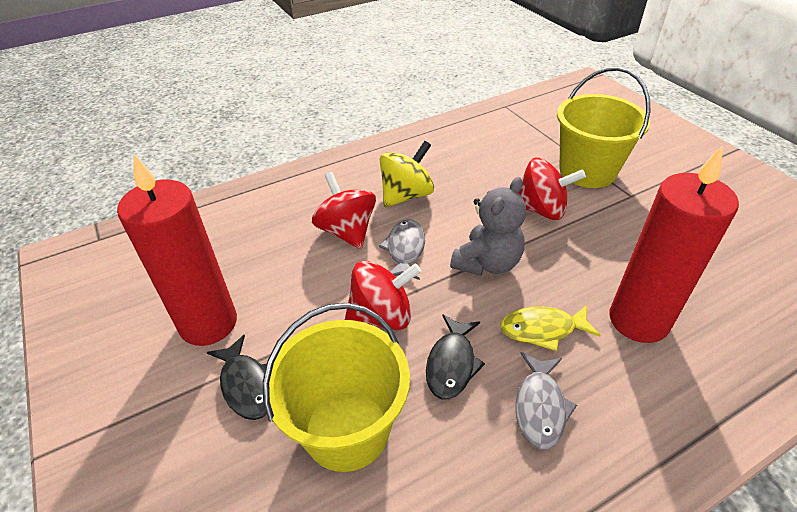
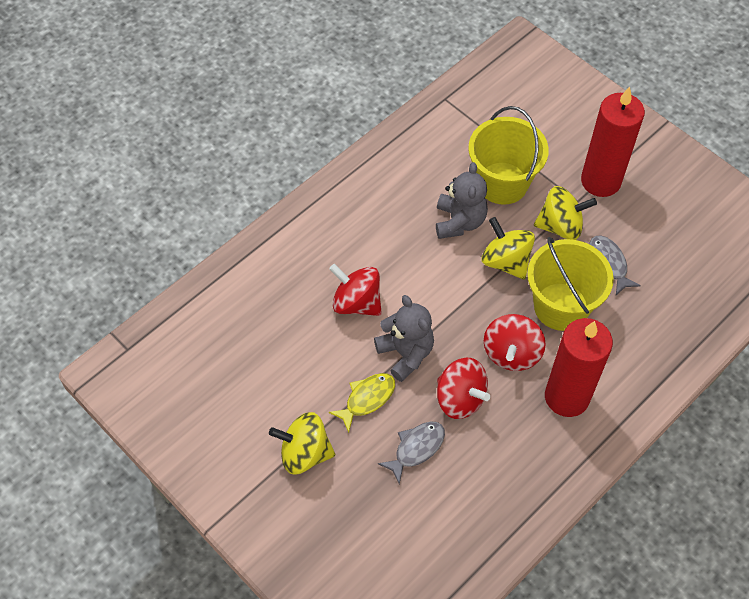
black fish: 2 -> 0
grey teddy bear: 1 -> 2
yellow spinning top: 1 -> 3

